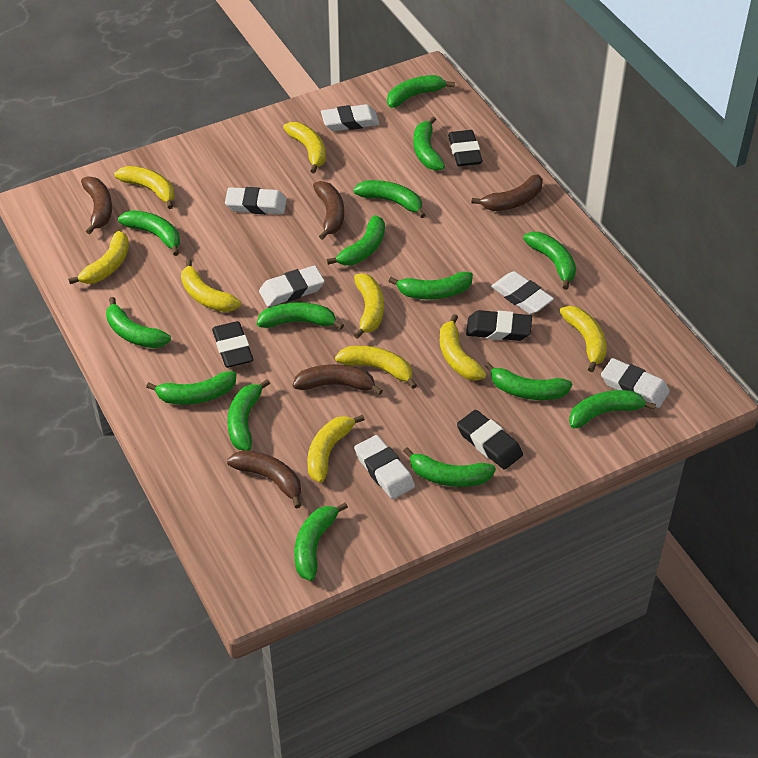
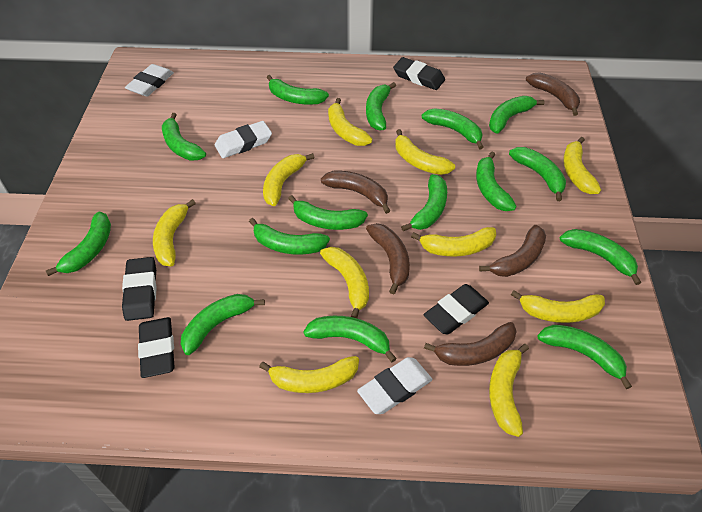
white eraser: 6 -> 3
yellow banana: 9 -> 10

